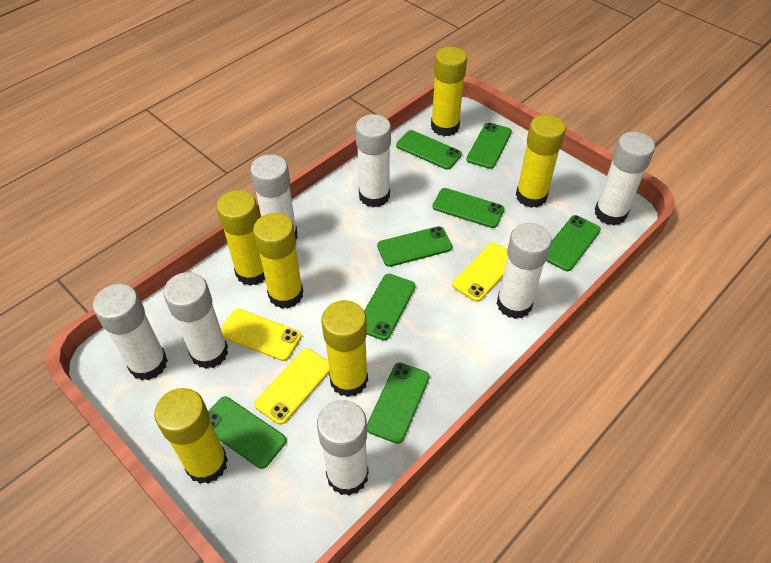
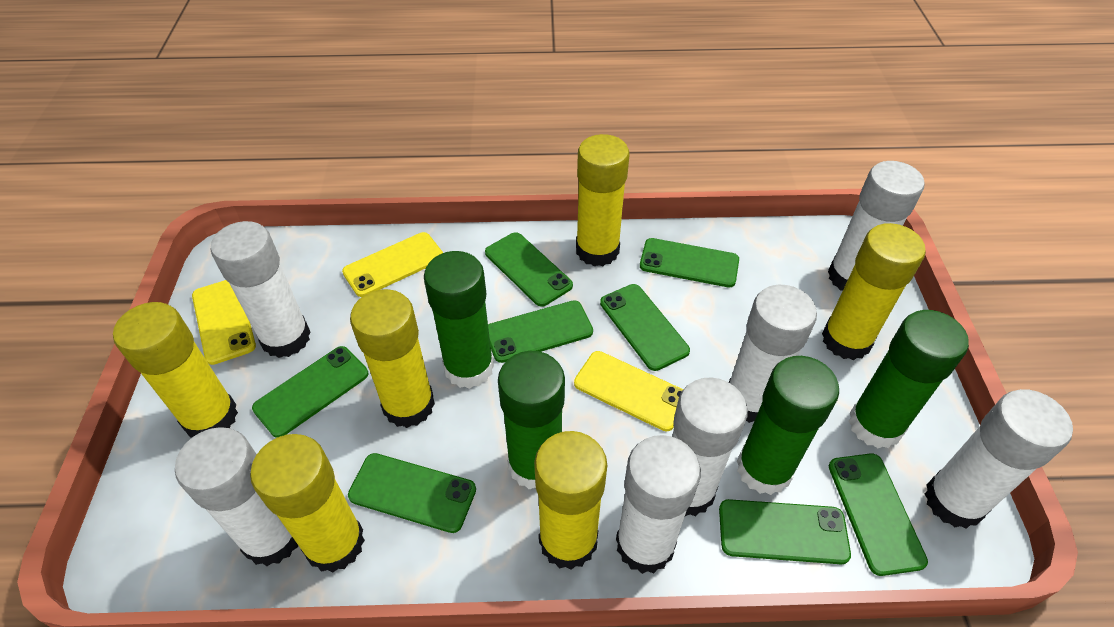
green glue stick: 0 -> 4

